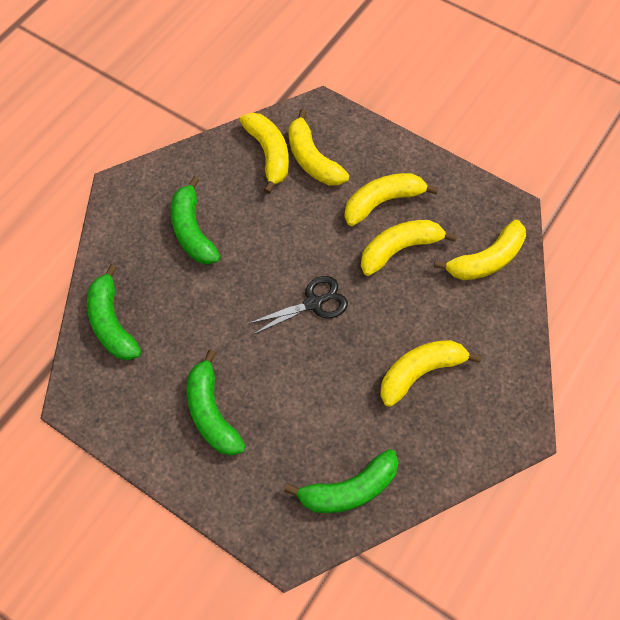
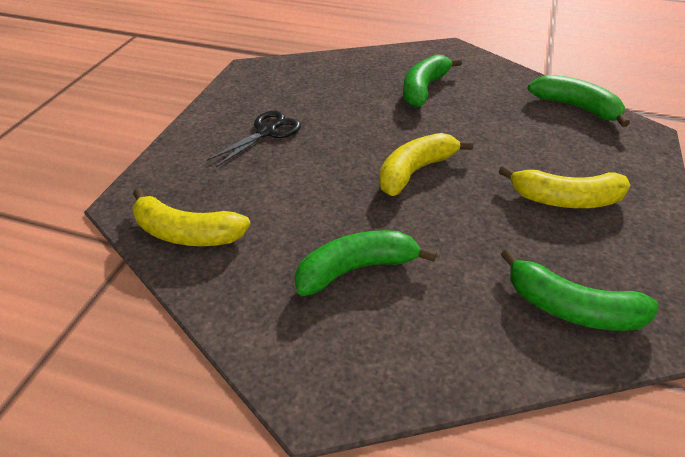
yellow banana: 6 -> 3

